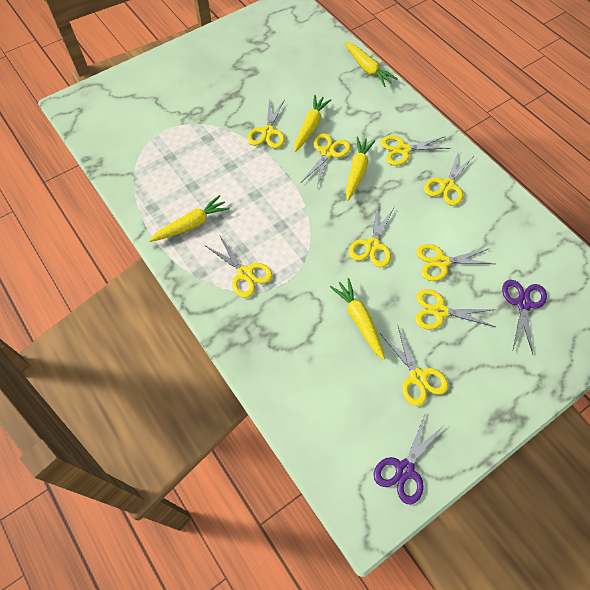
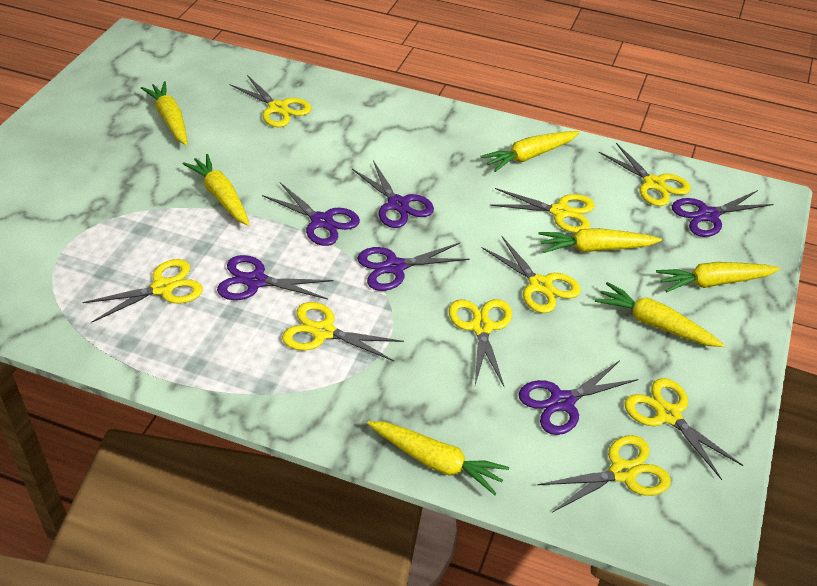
purple scissors: 2 -> 6
yellow carrot: 5 -> 7

